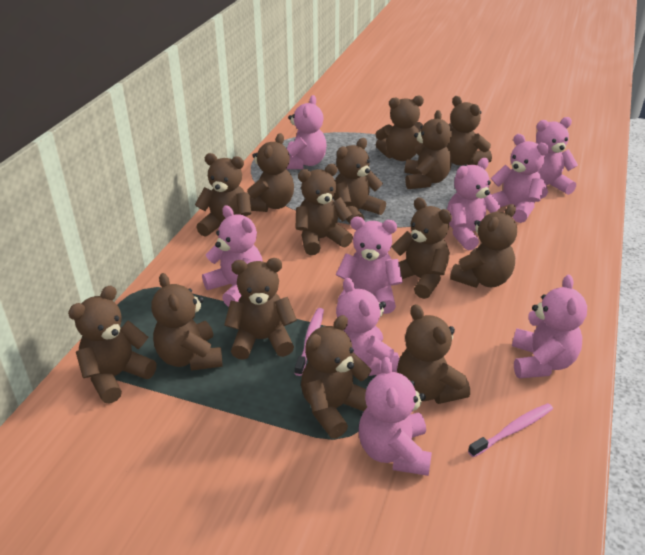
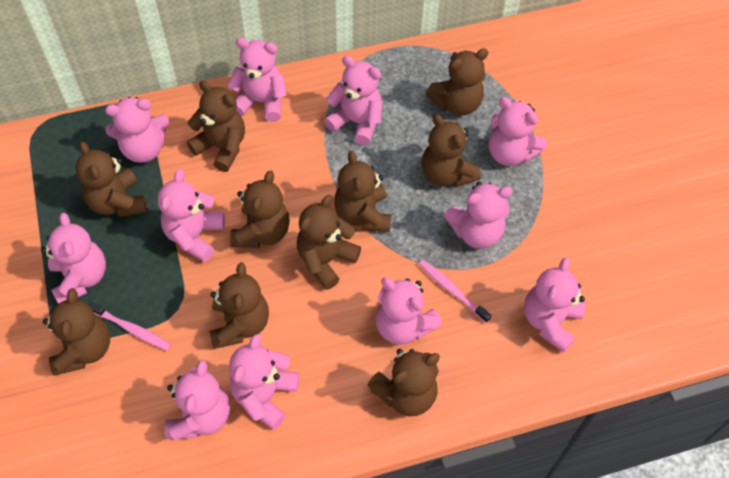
brown teddy bear: 14 -> 10
pink teddy bear: 9 -> 11

